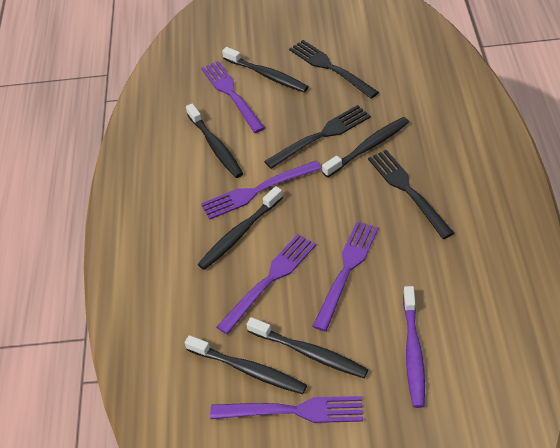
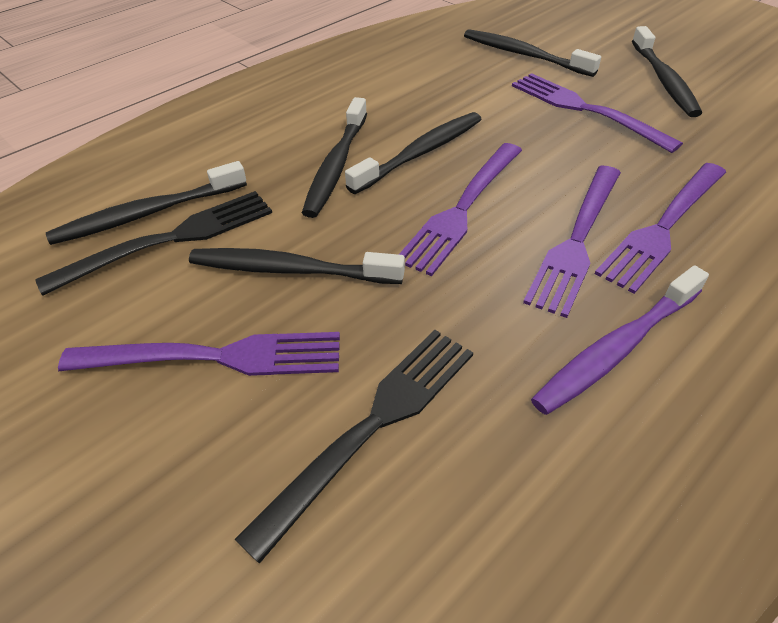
black fork: 3 -> 2

